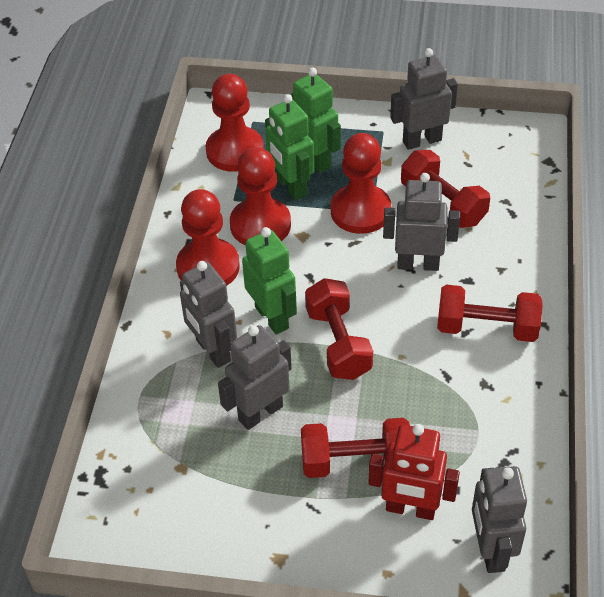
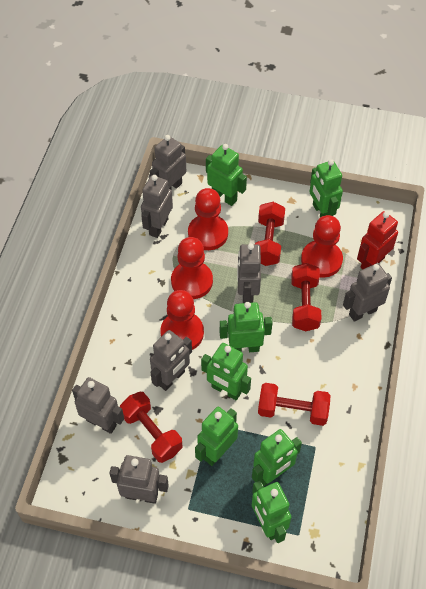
green robot: 3 -> 7
grey robot: 5 -> 7

